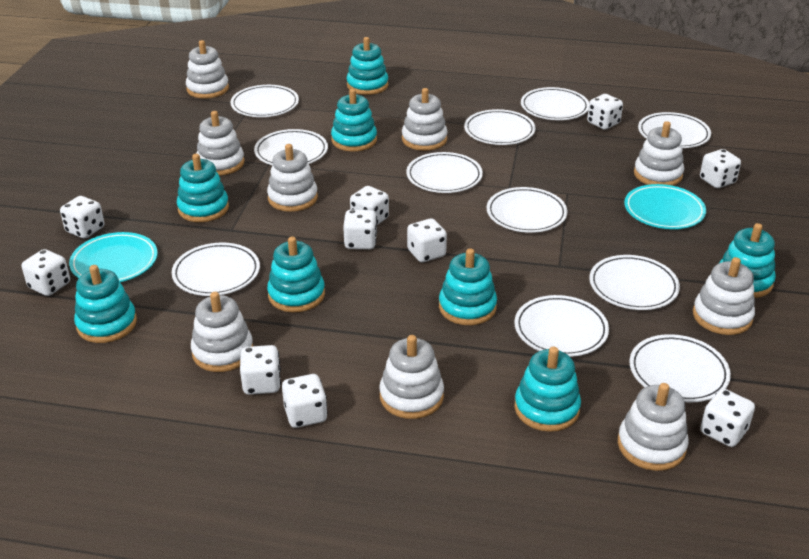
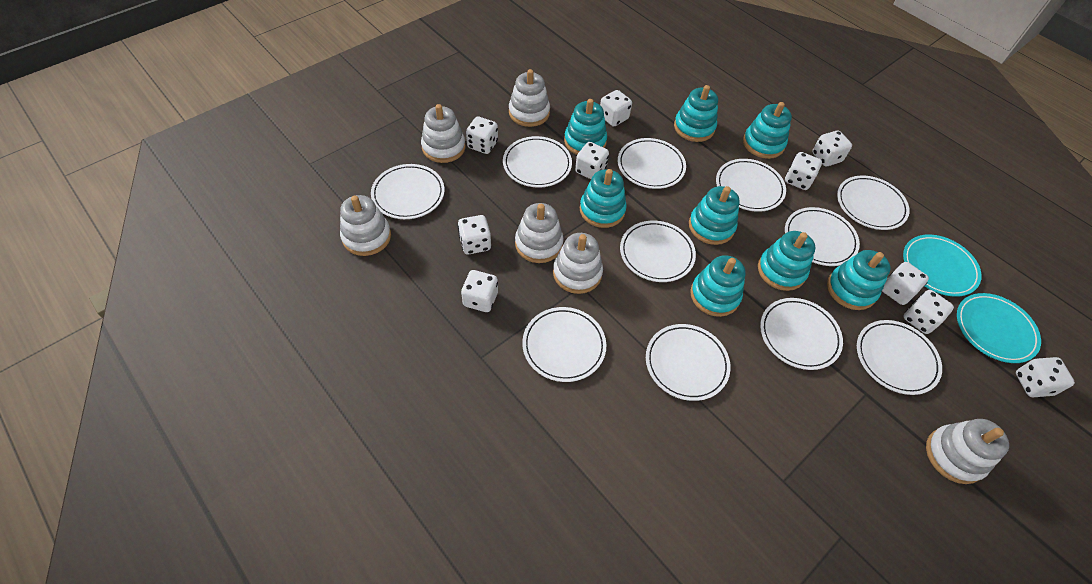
white stacking toy: 9 -> 6

